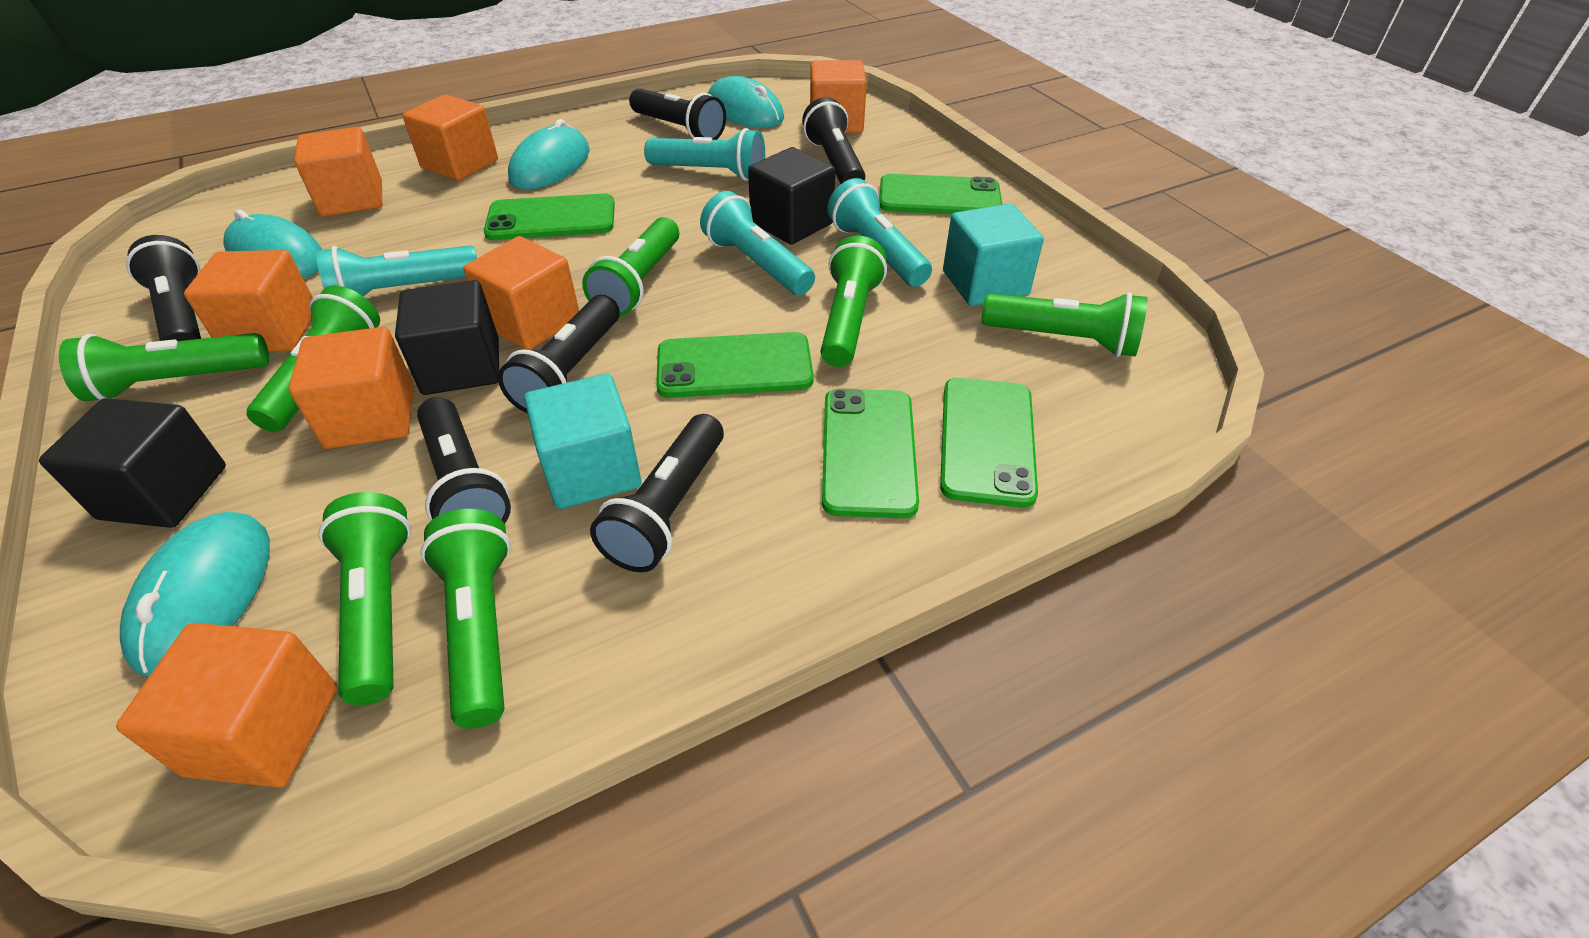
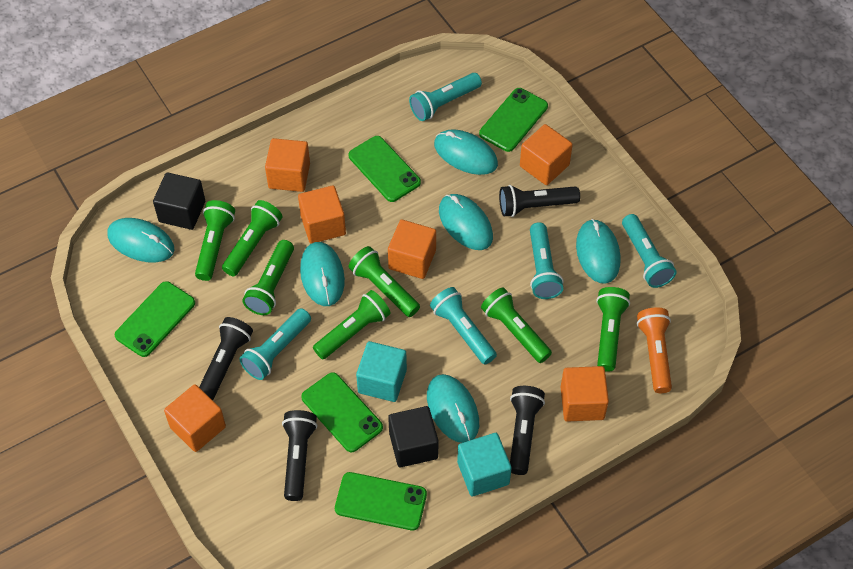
black cube: 3 -> 2
black flashlight: 6 -> 4
orange cube: 7 -> 6
orange flashlight: 0 -> 1
turquoise flashlight: 4 -> 5
turquoise mouse: 4 -> 6

